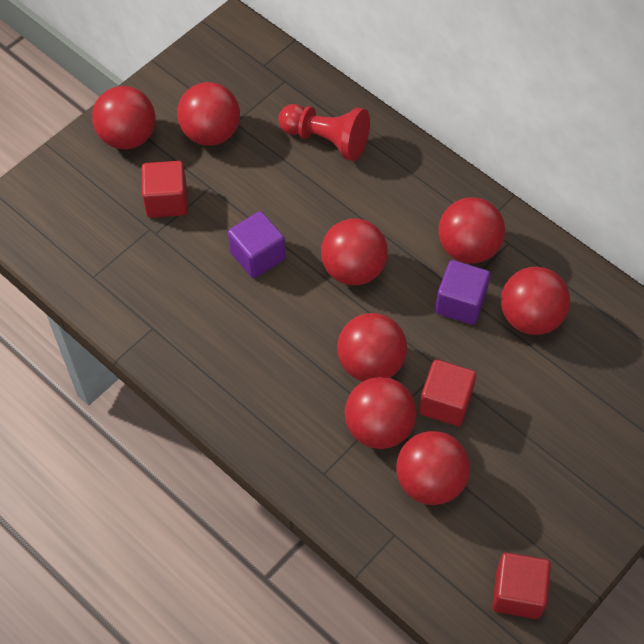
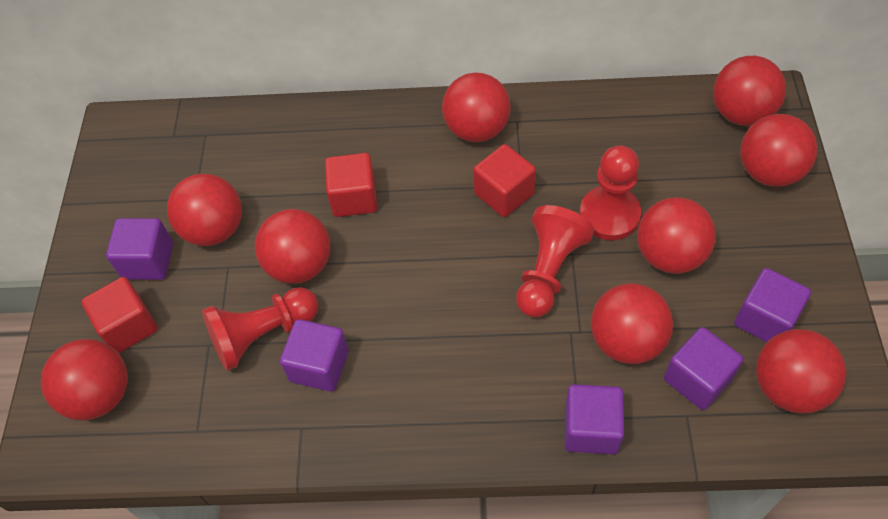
purple cube: 2 -> 5
red ball: 8 -> 9
red pawn: 1 -> 3

